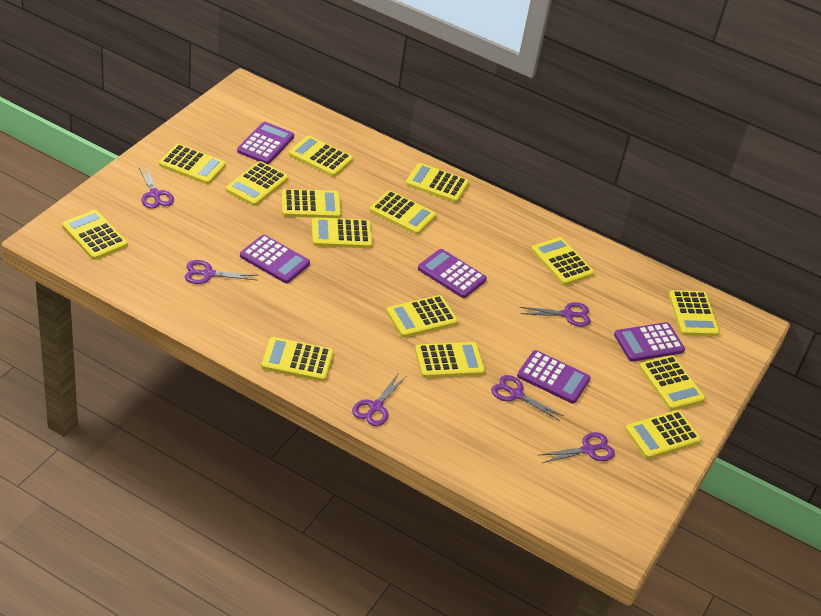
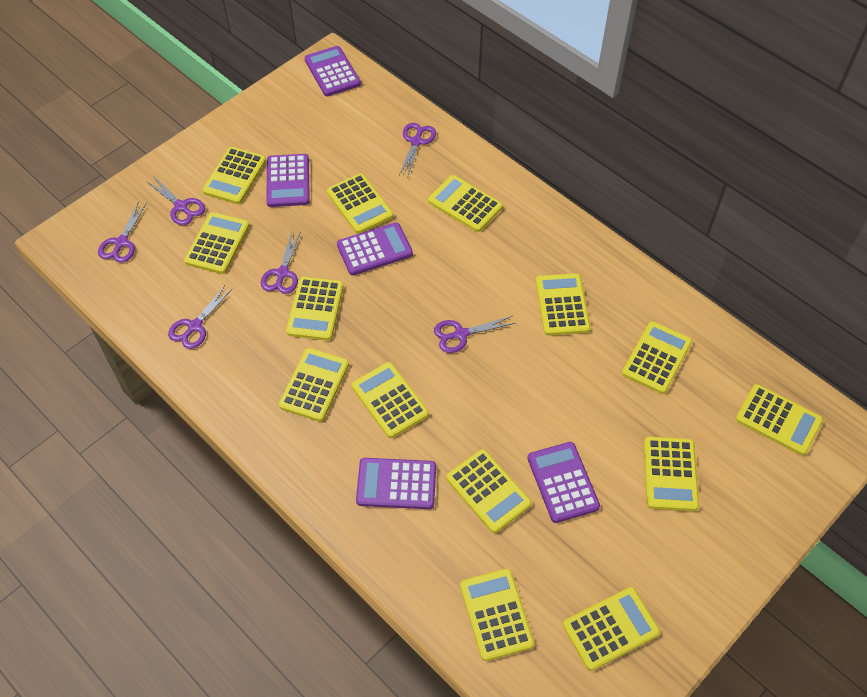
yellow calculator: 15 -> 14

